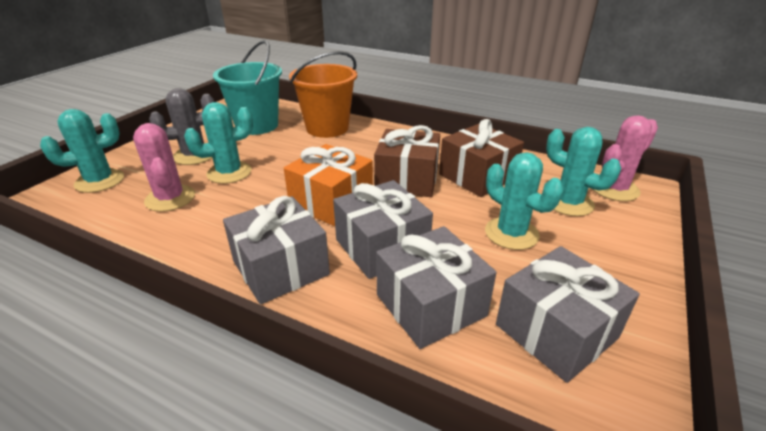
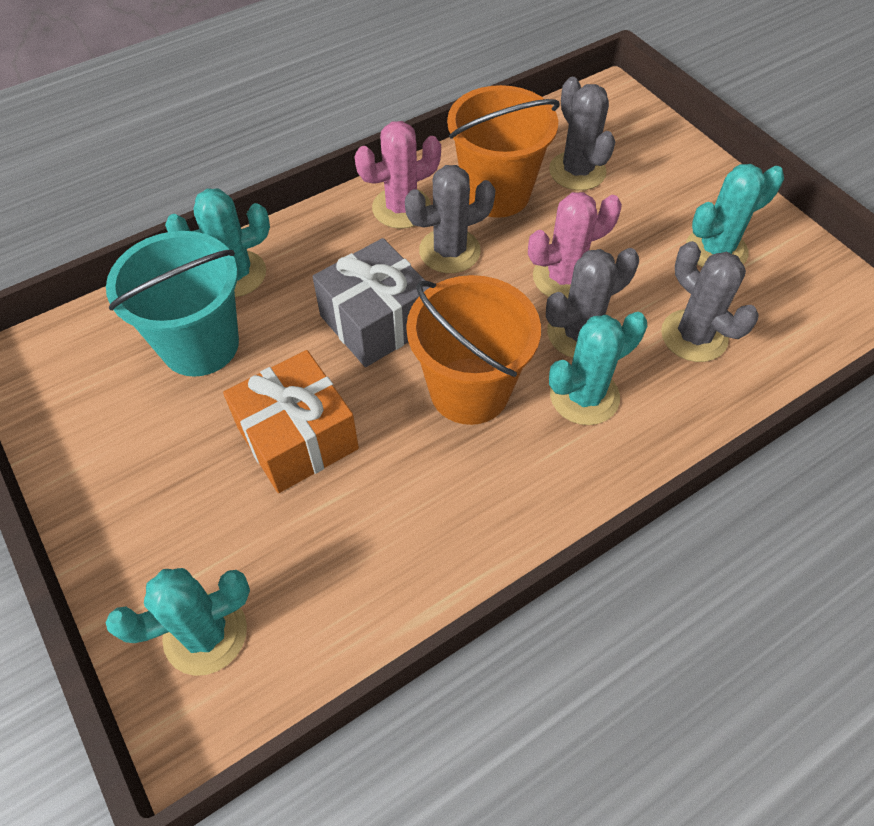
brown gift: 2 -> 0
grey cactus: 1 -> 4
grey gift: 4 -> 1
orange bucket: 1 -> 2

